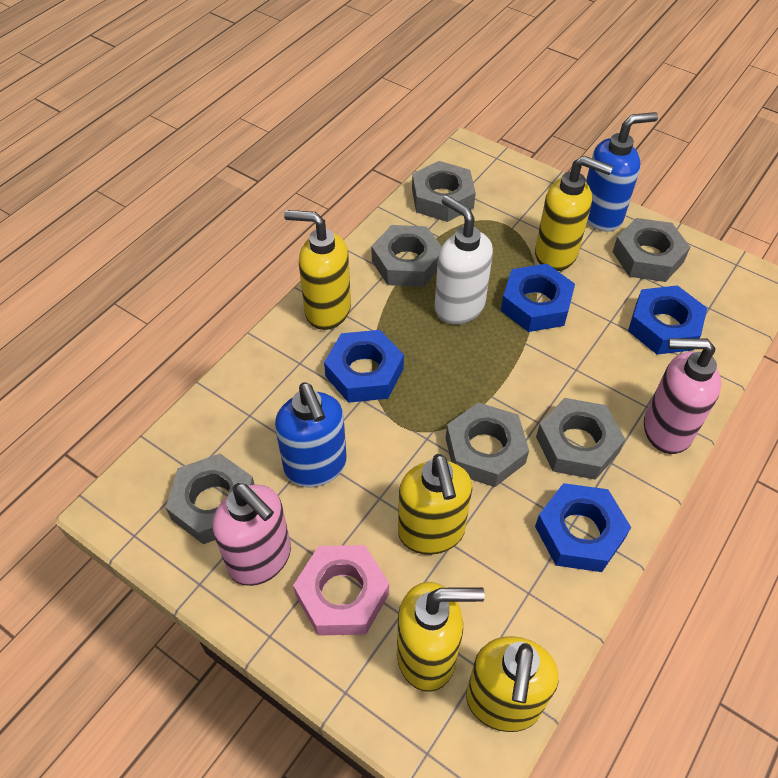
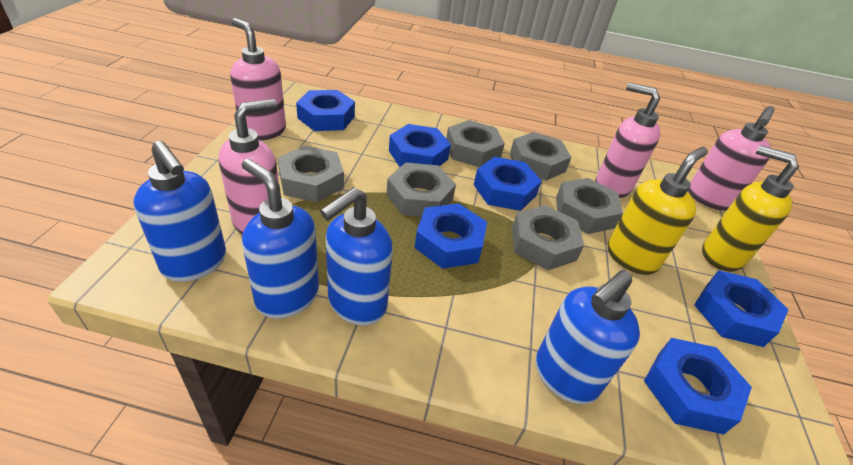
blue nut: 4 -> 6
blue soap dispenser: 2 -> 4
pink nut: 1 -> 0
pink soap dispenser: 2 -> 4
white soap dispenser: 1 -> 0
yellow soap dispenser: 5 -> 2

